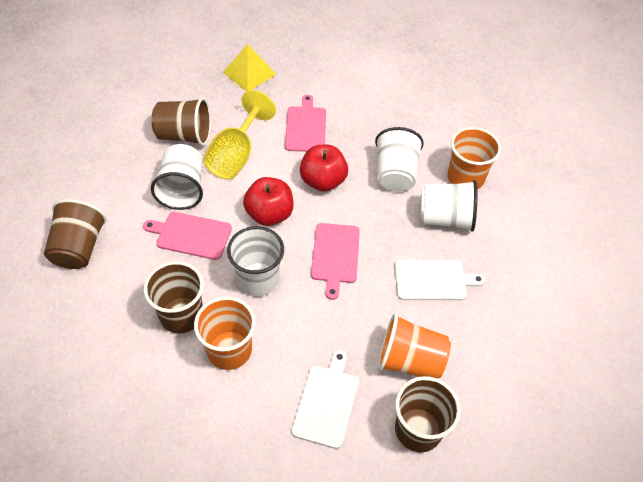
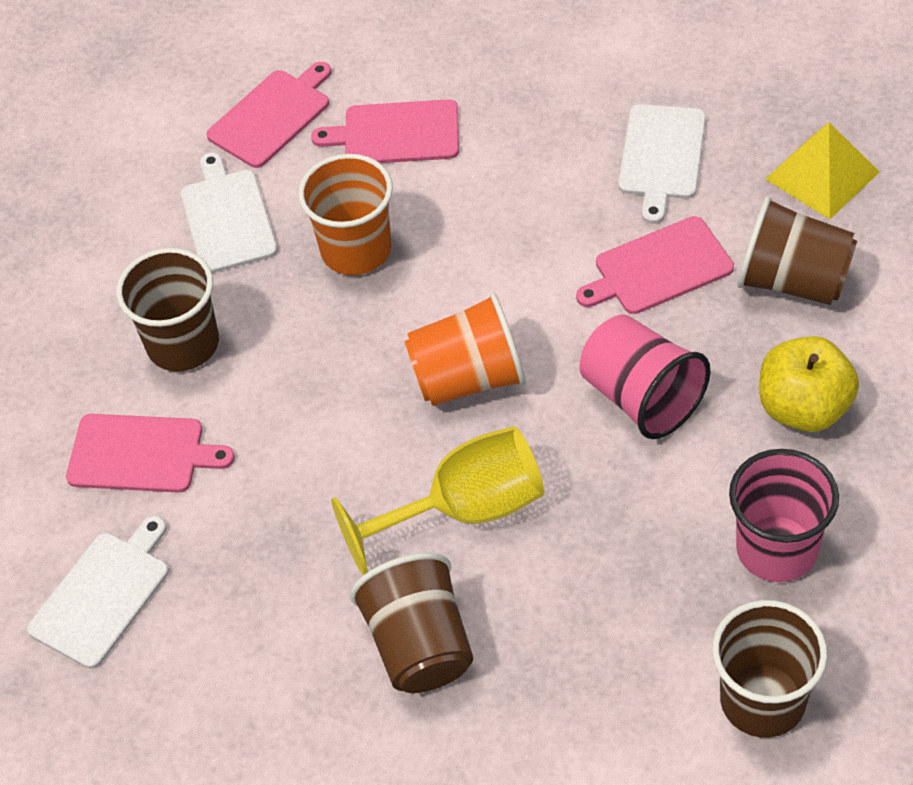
orange cup: 3 -> 2
pink cup: 0 -> 2
pink cutting board: 3 -> 4
red apple: 2 -> 0
white cup: 4 -> 0
white cutting board: 2 -> 3
yellow apple: 0 -> 1

